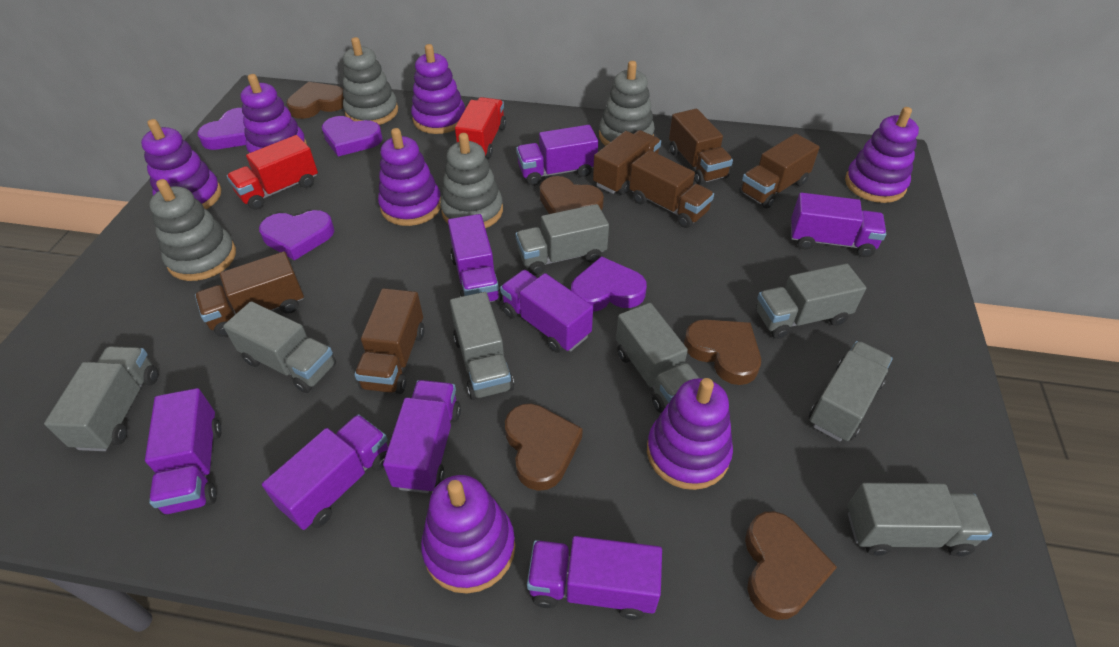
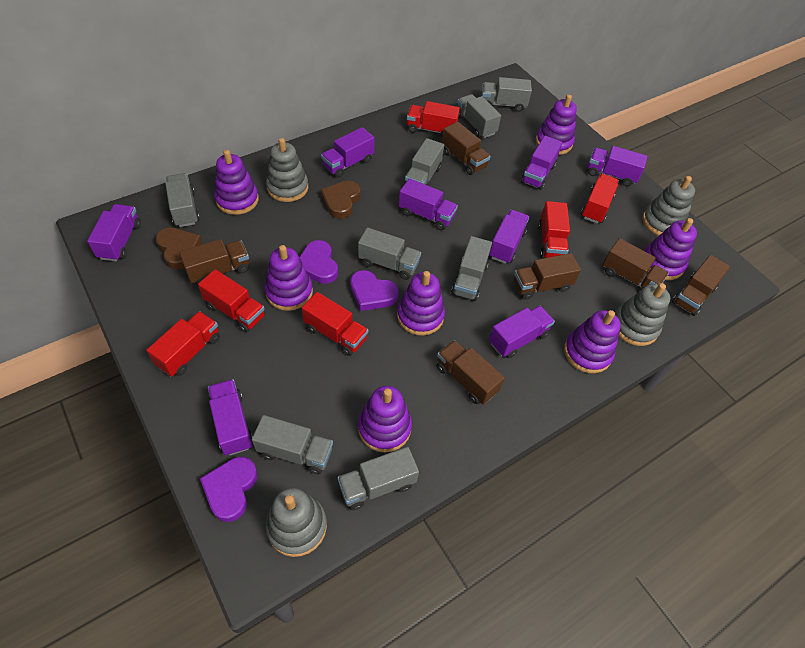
brown heart: 5 -> 2
purple heart: 4 -> 3
red truck: 2 -> 6

